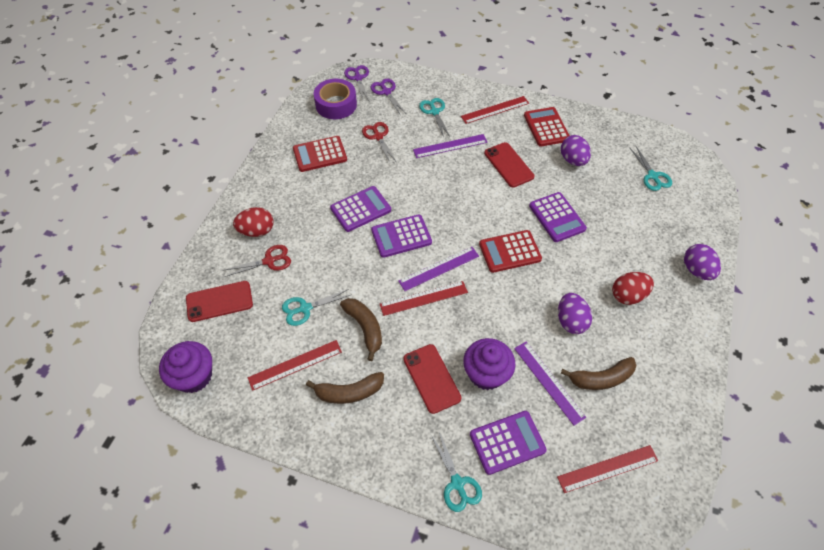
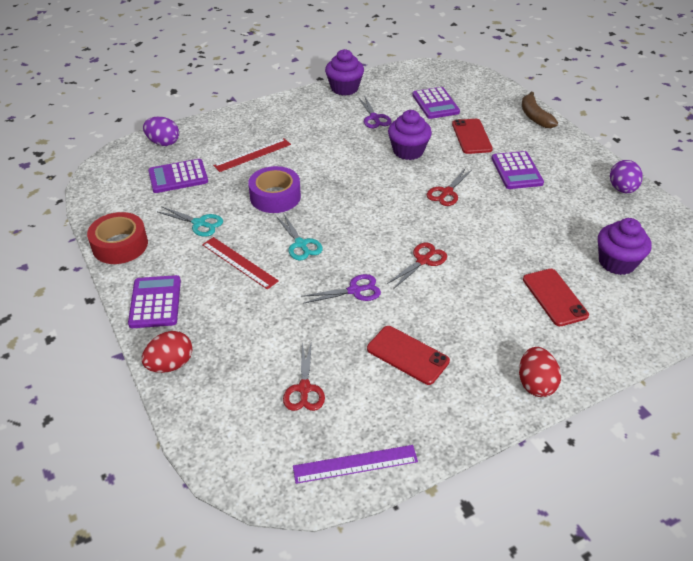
brown banana: 3 -> 1
purple cupcake: 2 -> 3
purple egg: 3 -> 2
purple ruler: 3 -> 1
red calculator: 3 -> 0
red ruler: 4 -> 2
red scissors: 2 -> 3
red tape: 0 -> 1
turquoise scissors: 4 -> 2

